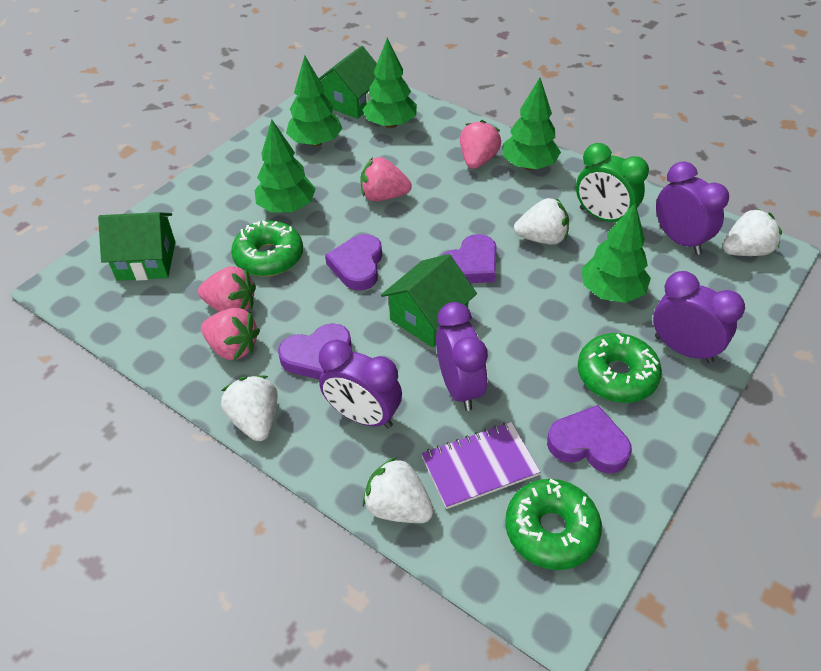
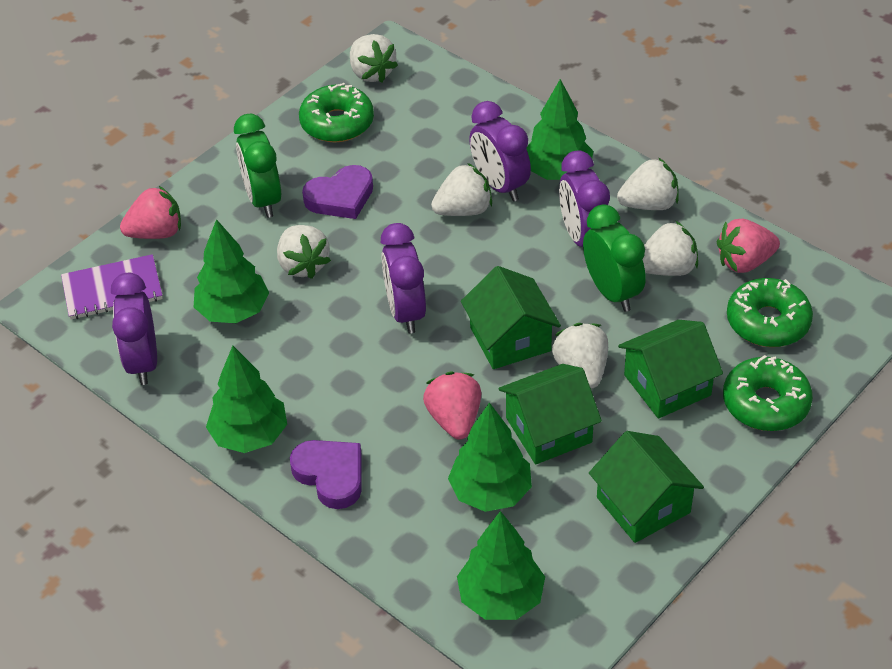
green clock: 1 -> 2
green house: 3 -> 4
pink strawberry: 4 -> 3
purple heart: 4 -> 2
white strawberry: 4 -> 6

